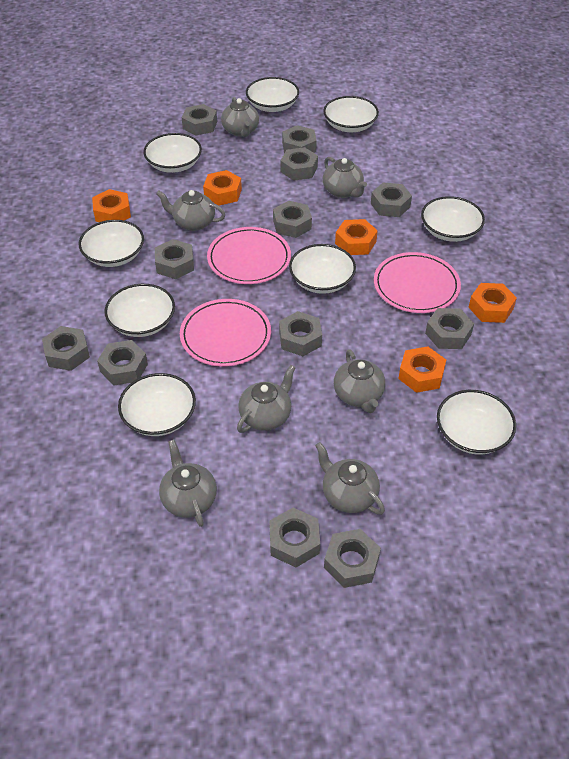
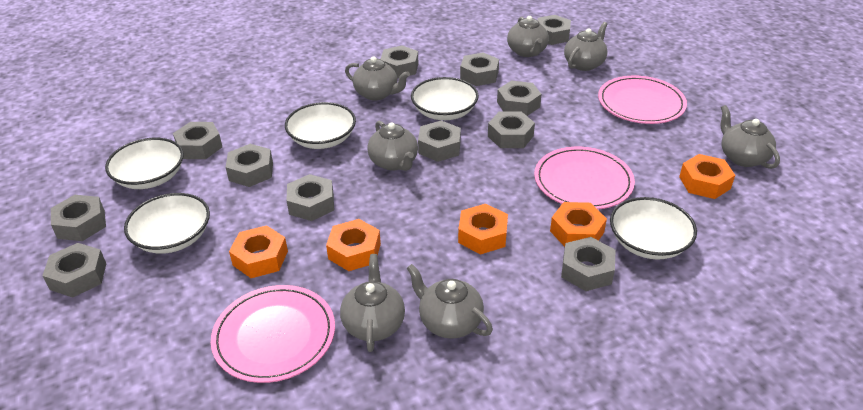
white bowl: 9 -> 5

